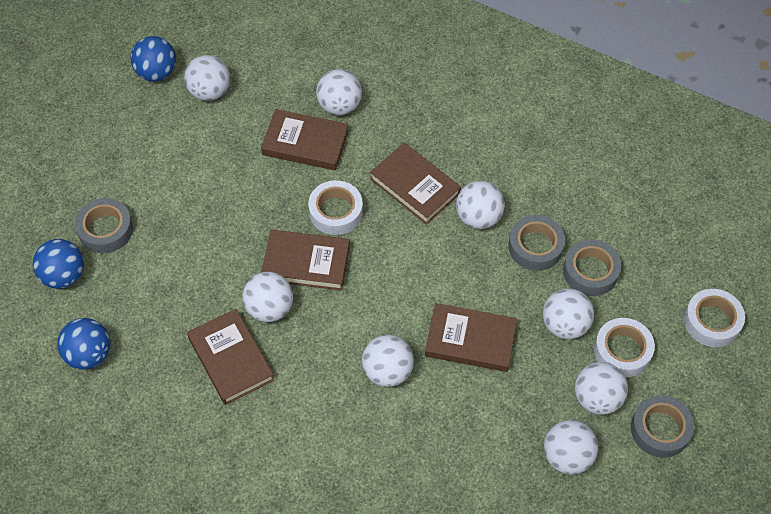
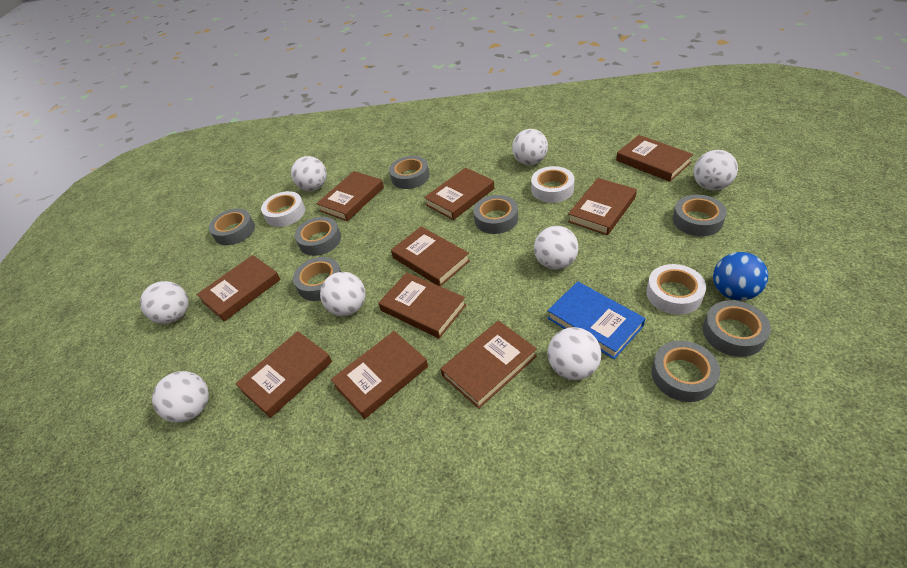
blue ball: 3 -> 1
blue book: 0 -> 1
brown book: 5 -> 10
grey tape: 4 -> 8

